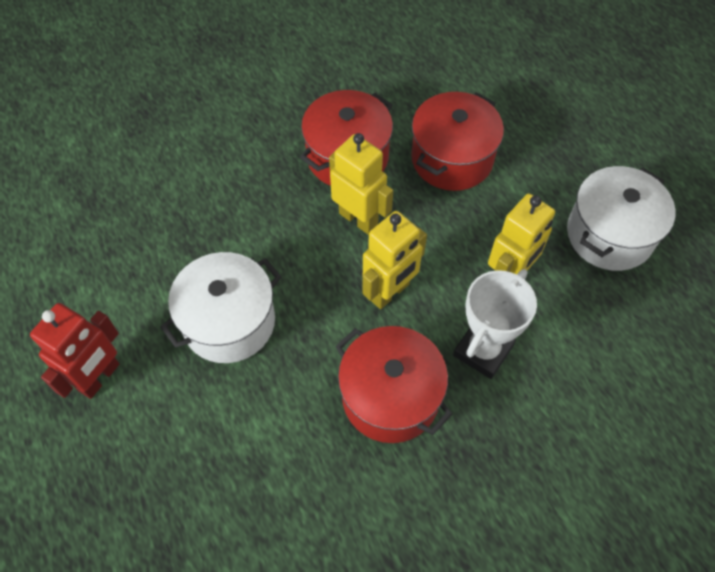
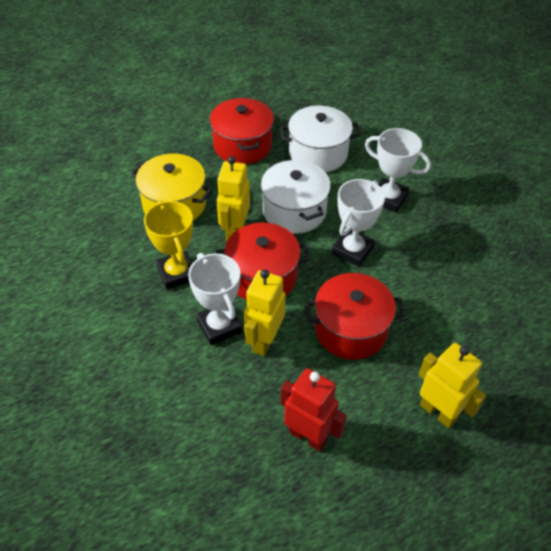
white trophy: 1 -> 3
yellow pot: 0 -> 1
yellow trophy: 0 -> 1

